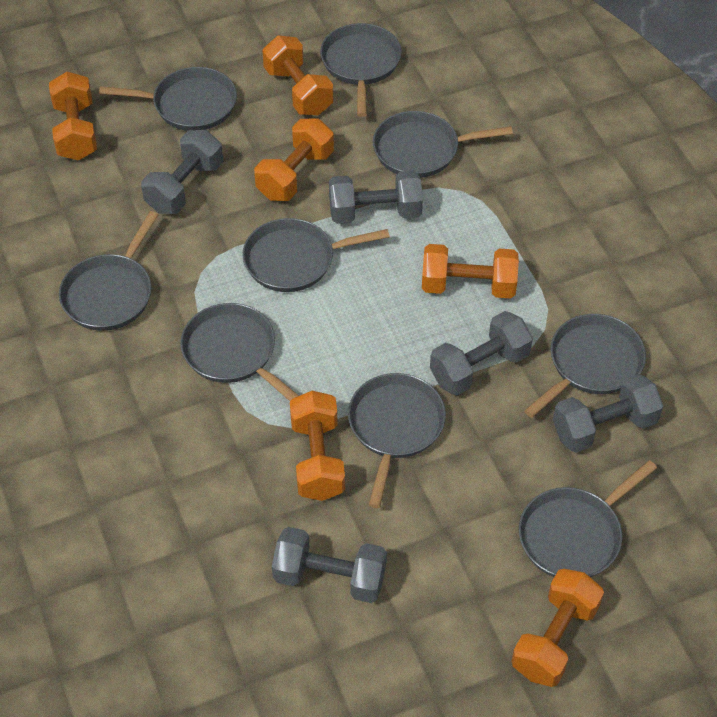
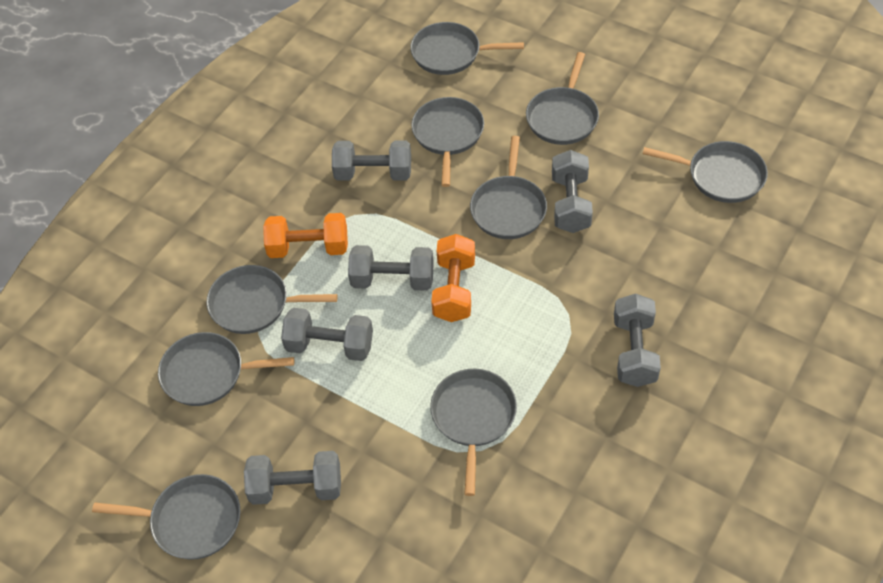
grey dumbbell: 5 -> 6
orange dumbbell: 6 -> 2

